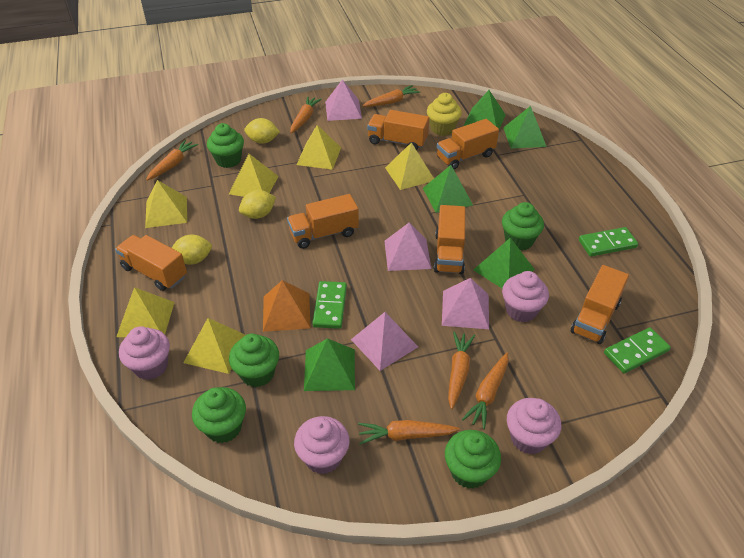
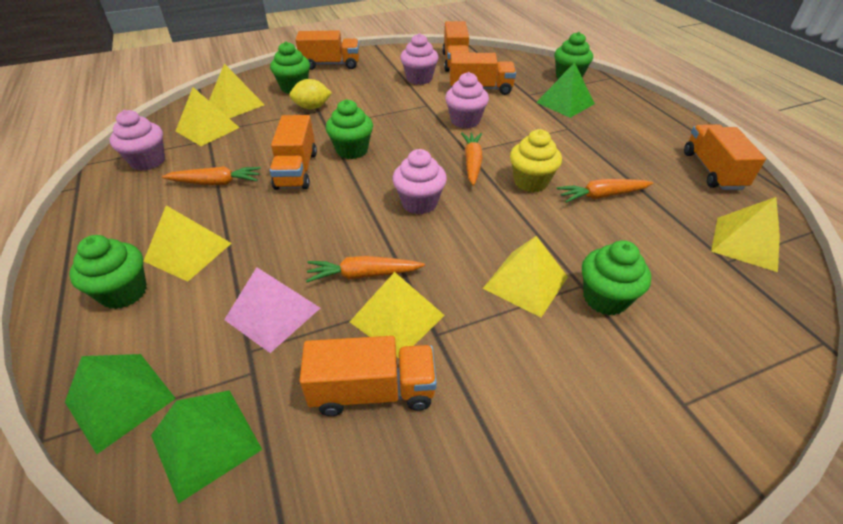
green domino: 3 -> 0
green pyramid: 5 -> 3
orange carrot: 6 -> 4
orange pyramid: 1 -> 0
pink pyramid: 4 -> 1
yellow lemon: 3 -> 1

